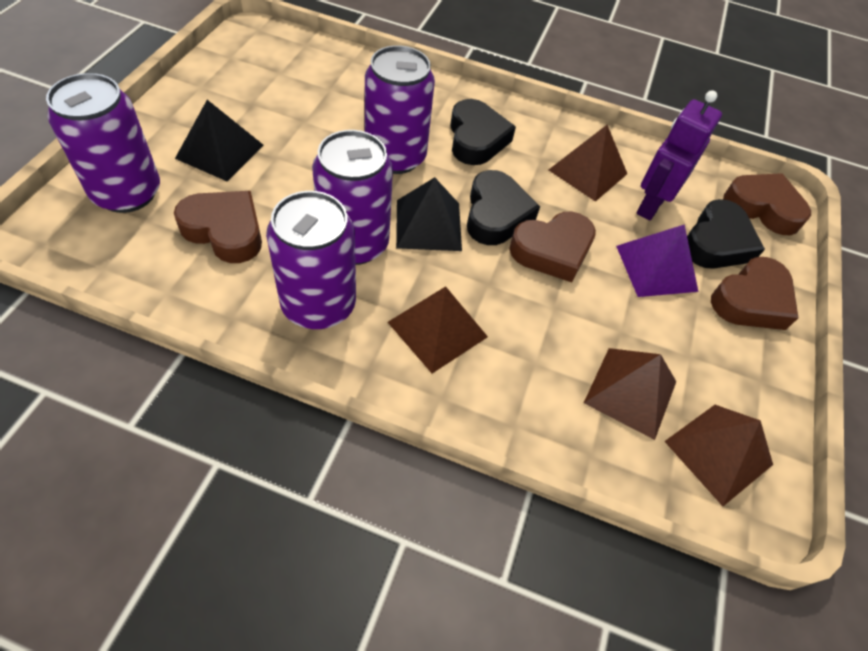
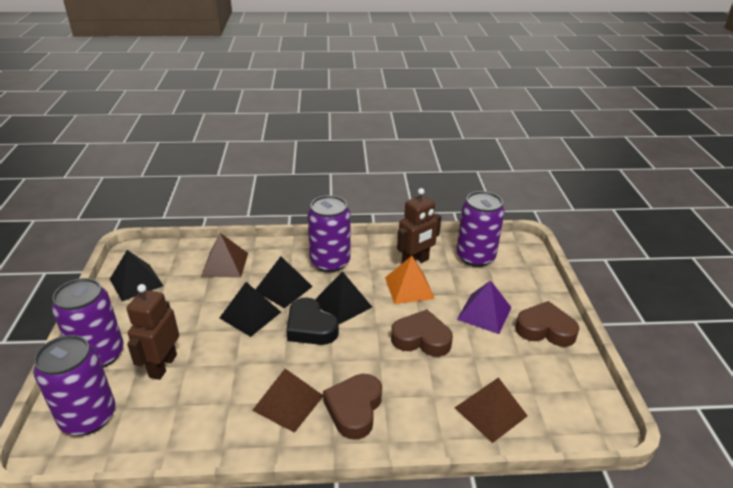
black heart: 3 -> 1
black pyramid: 2 -> 4
brown heart: 4 -> 3
brown pyramid: 4 -> 3
brown robot: 0 -> 2
orange pyramid: 0 -> 1
purple robot: 1 -> 0

